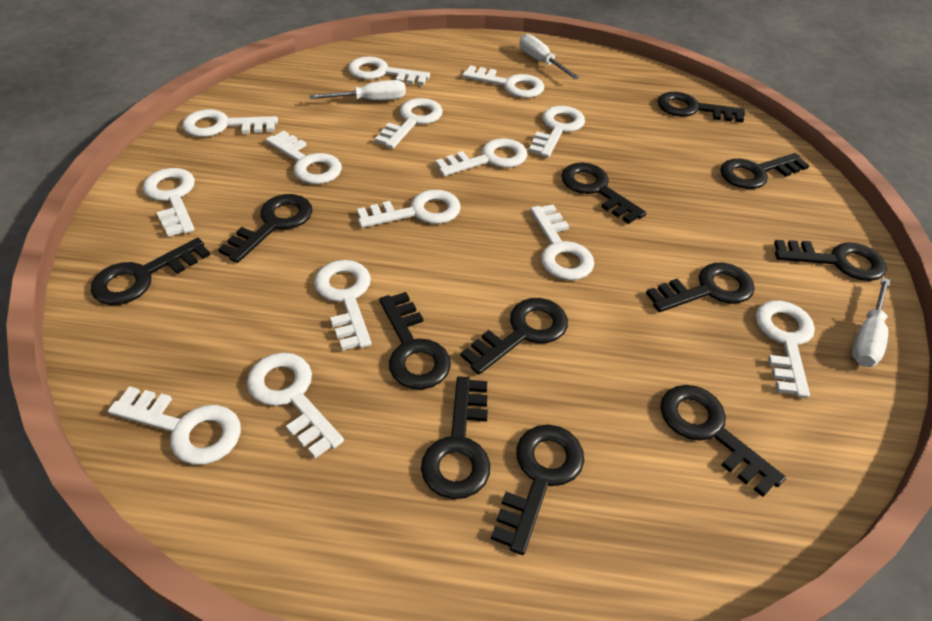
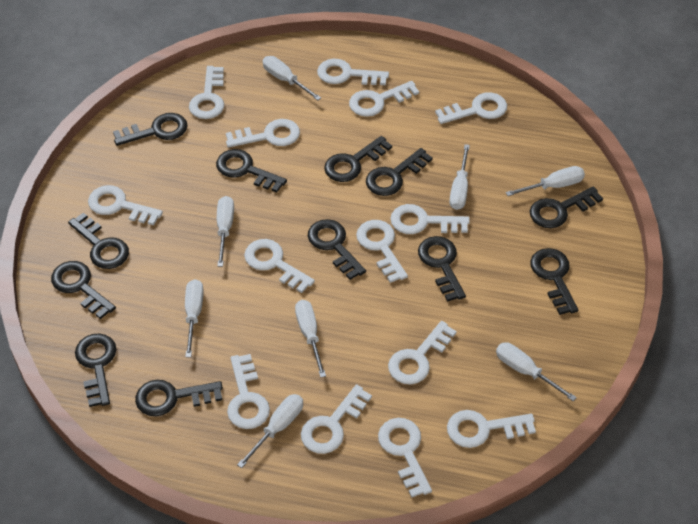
white screwdriver: 3 -> 8

